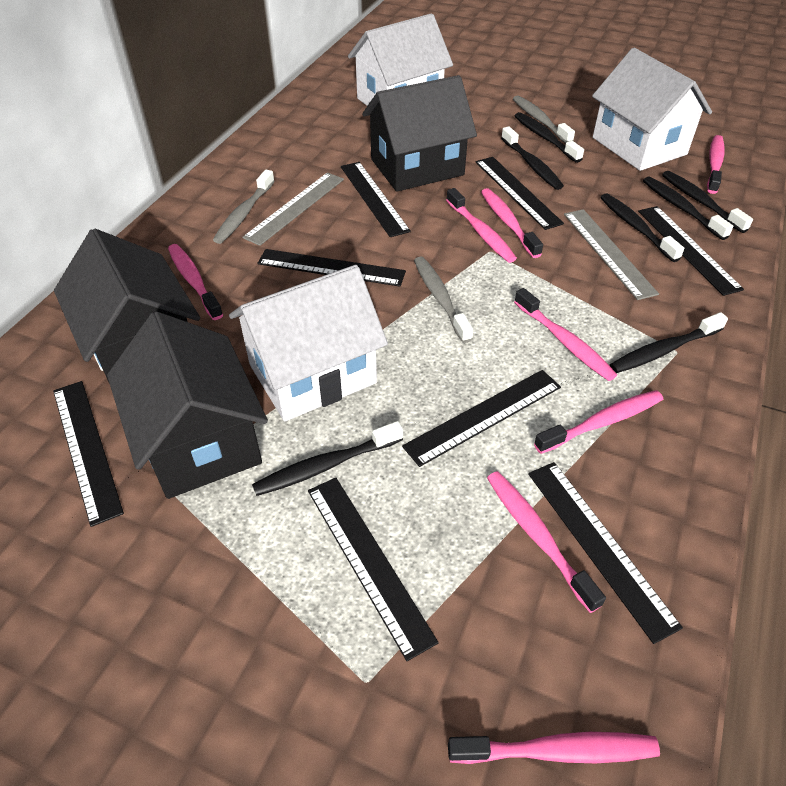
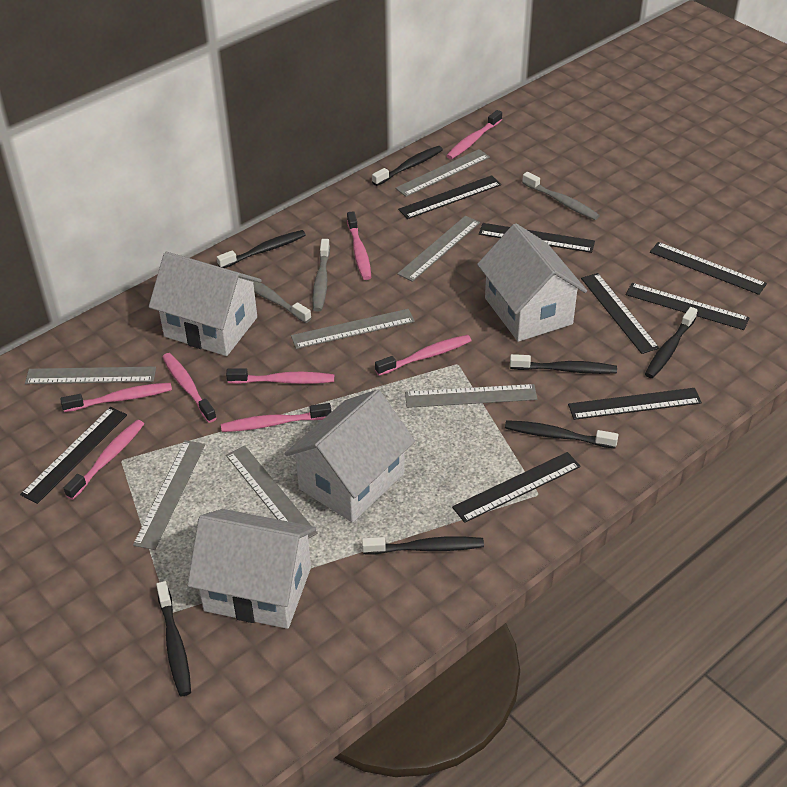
black house: 3 -> 0
grey ruler: 2 -> 7
white house: 3 -> 4

